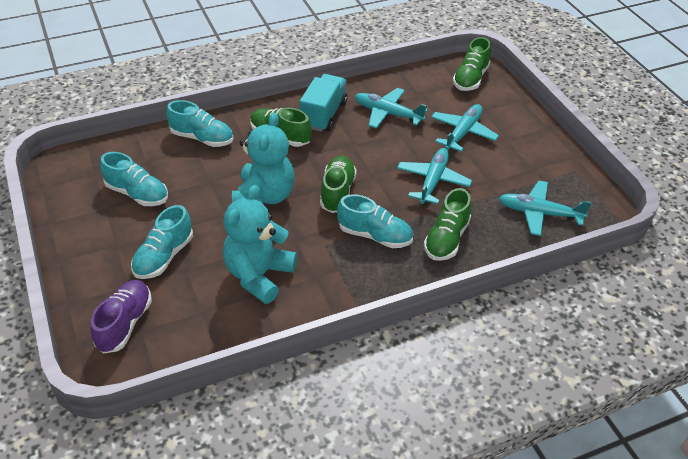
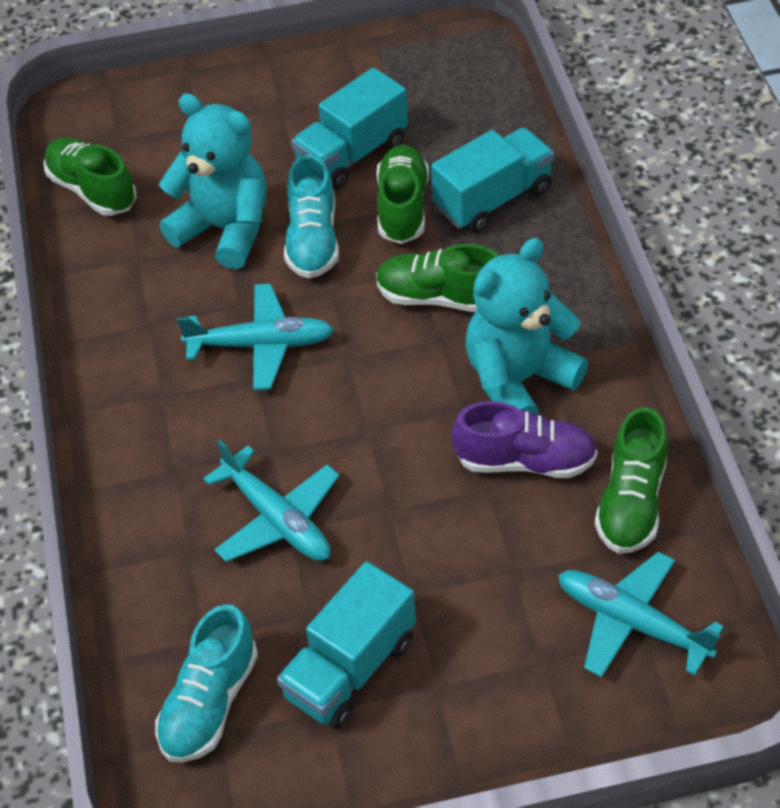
turquoise plane: 4 -> 3
turquoise shoe: 4 -> 2
turquoise truck: 1 -> 3

